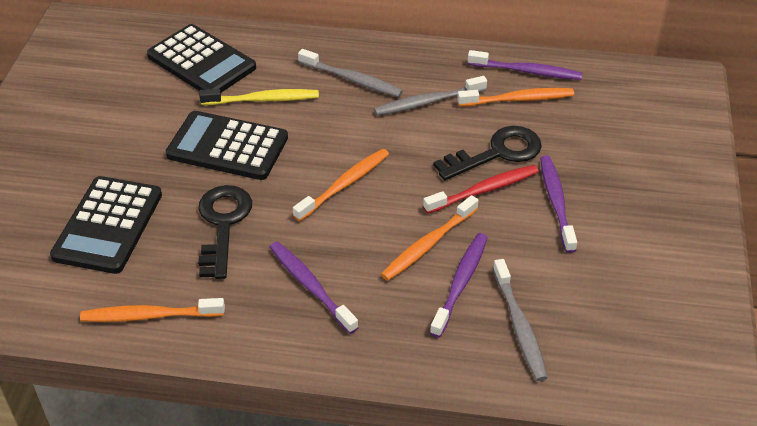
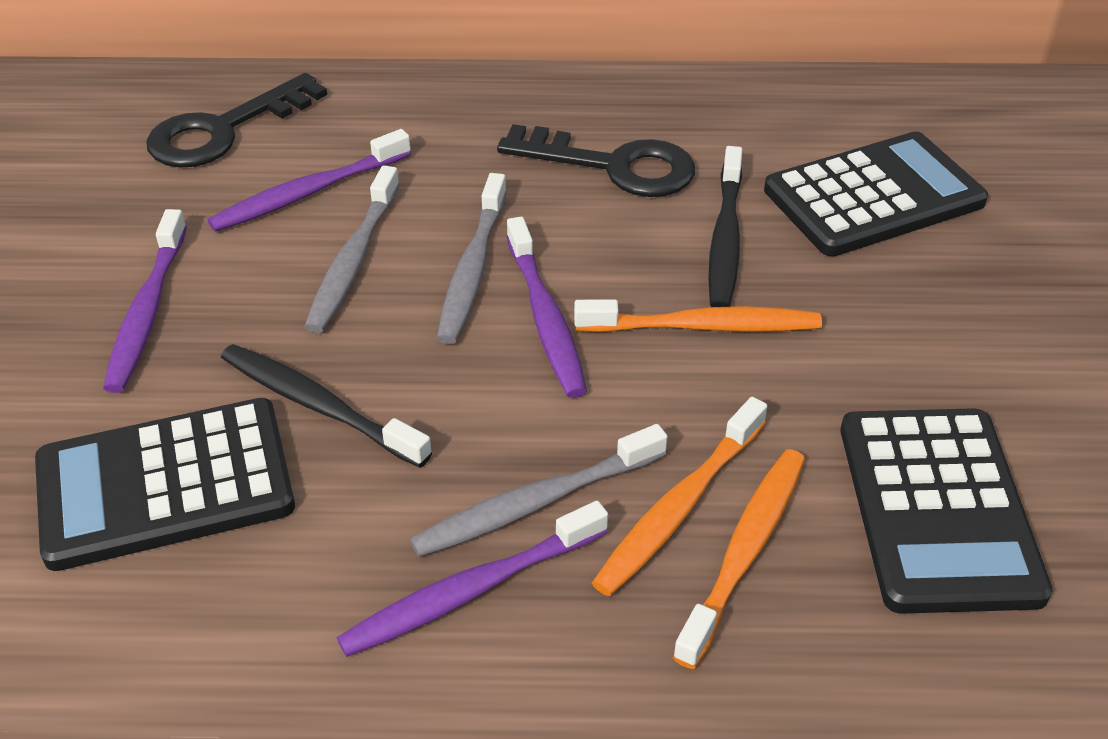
black toothbrush: 0 -> 2
orange toothbrush: 4 -> 3
red toothbrush: 1 -> 0
yellow toothbrush: 1 -> 0

